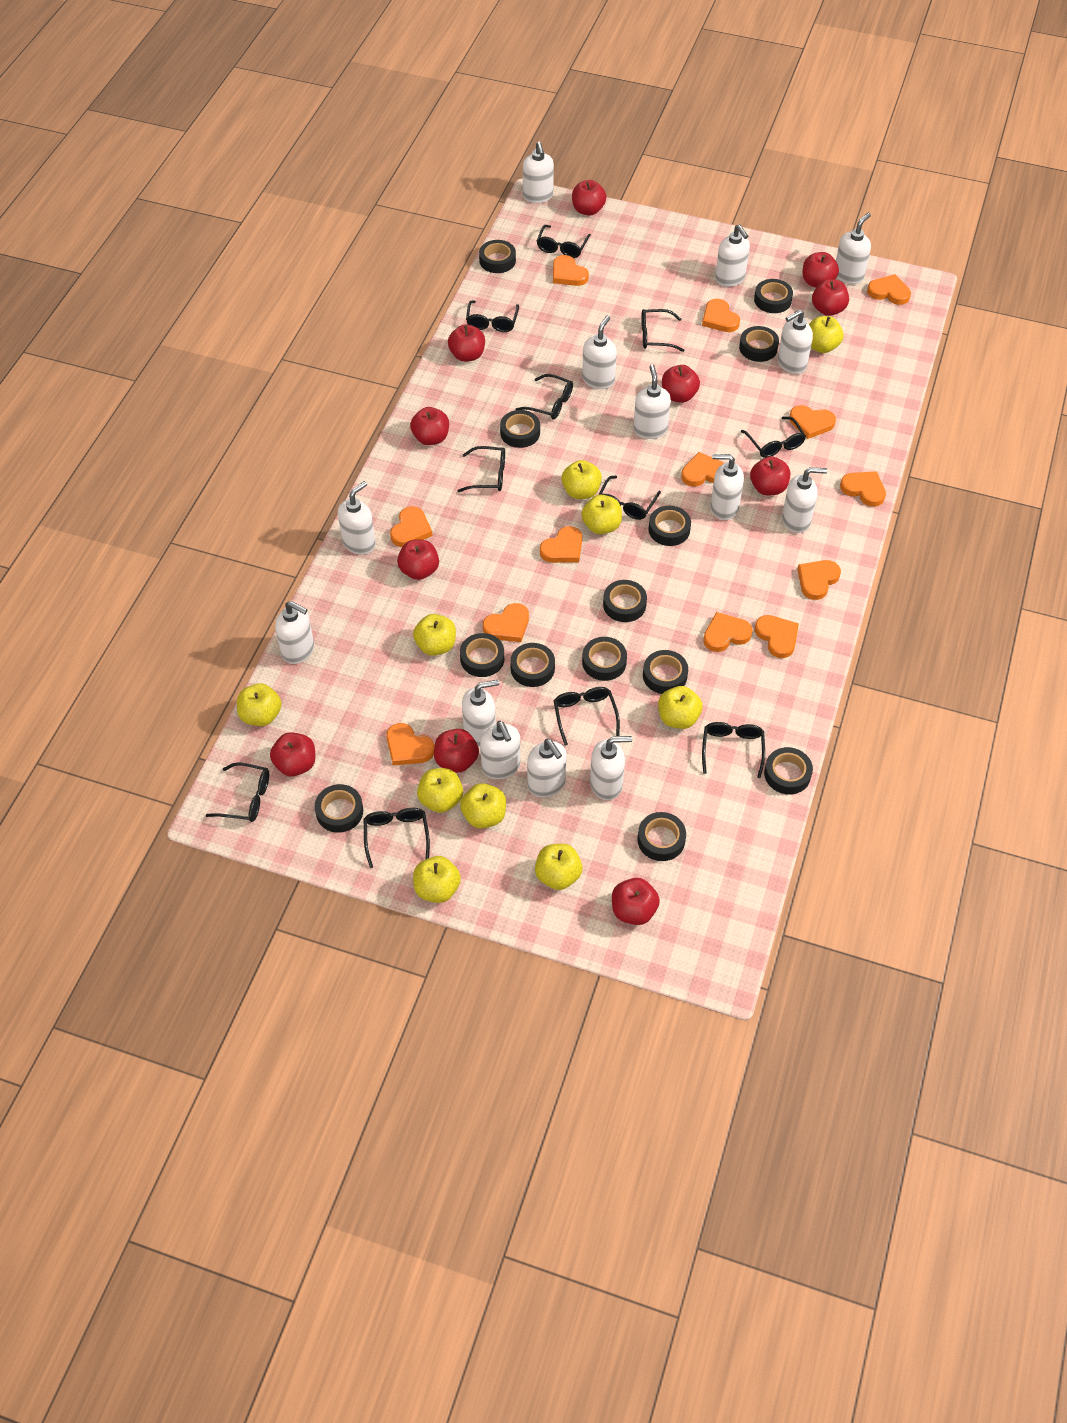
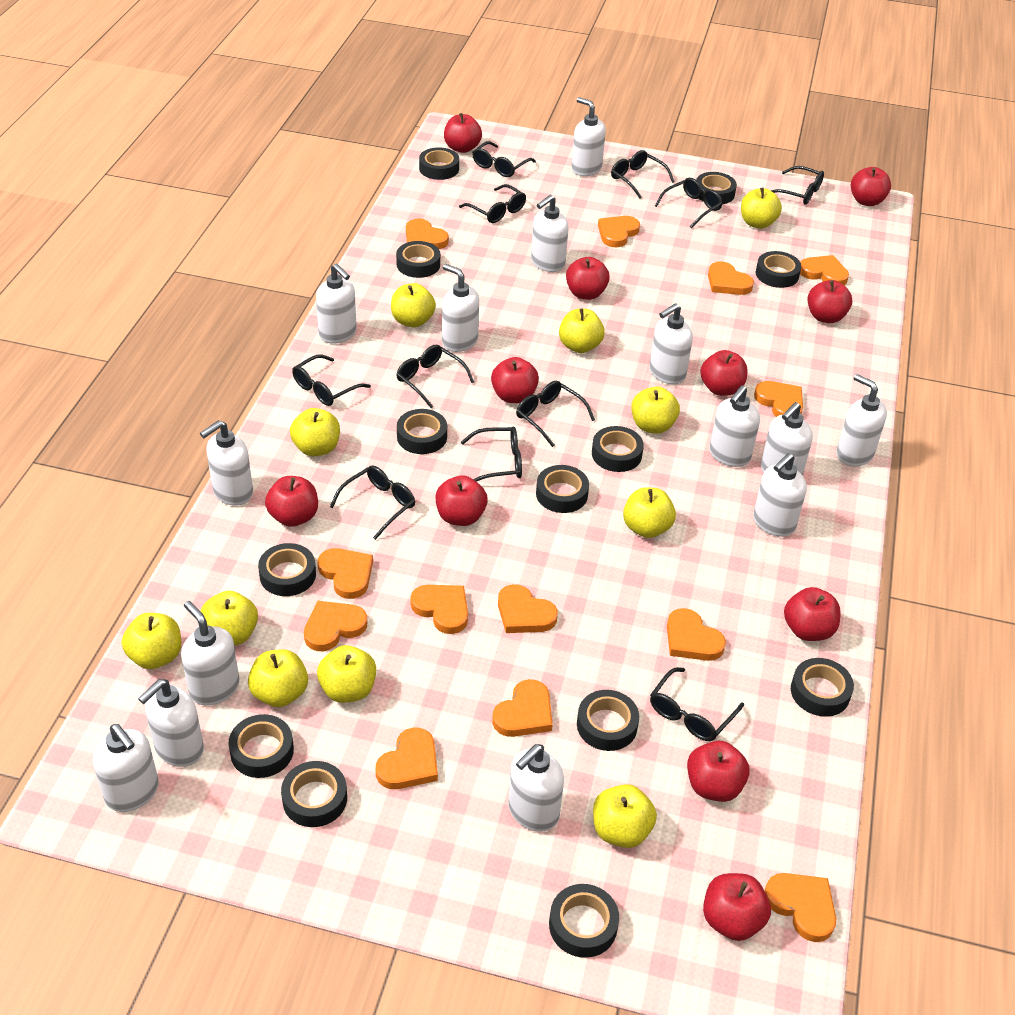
yellow apple: 10 -> 11

